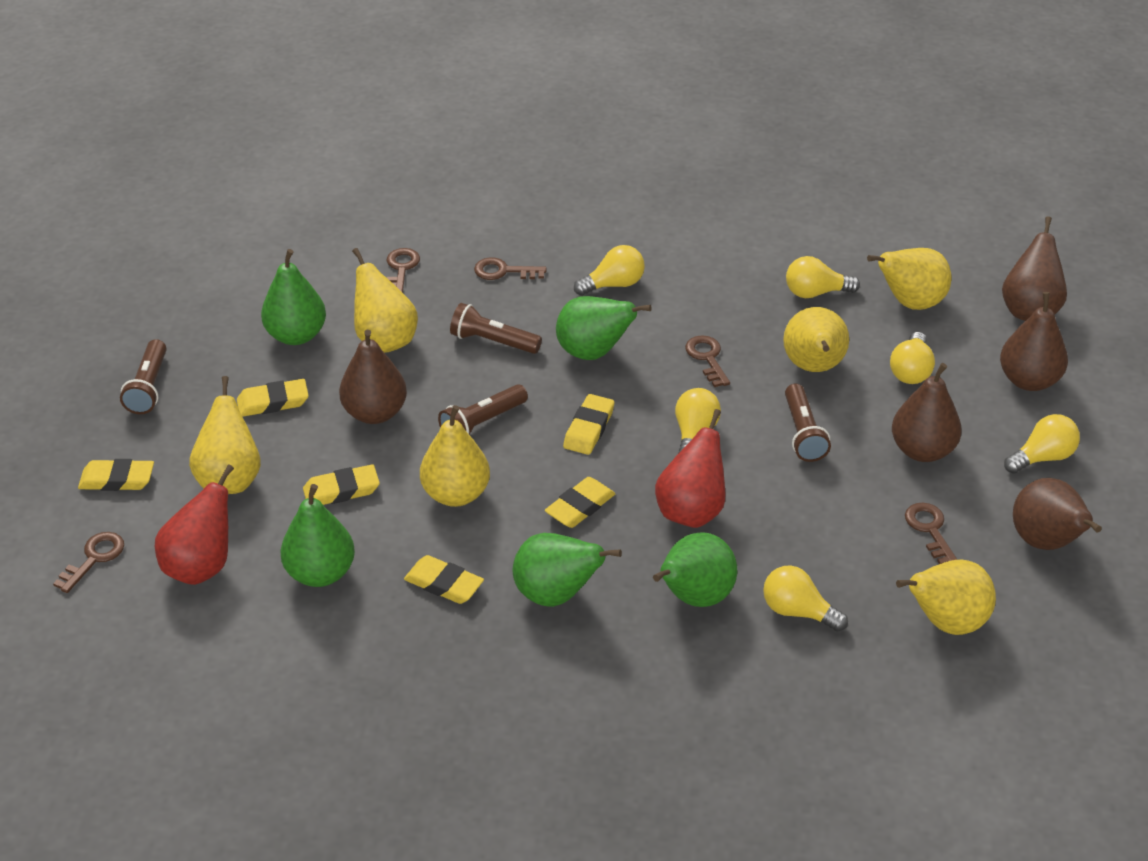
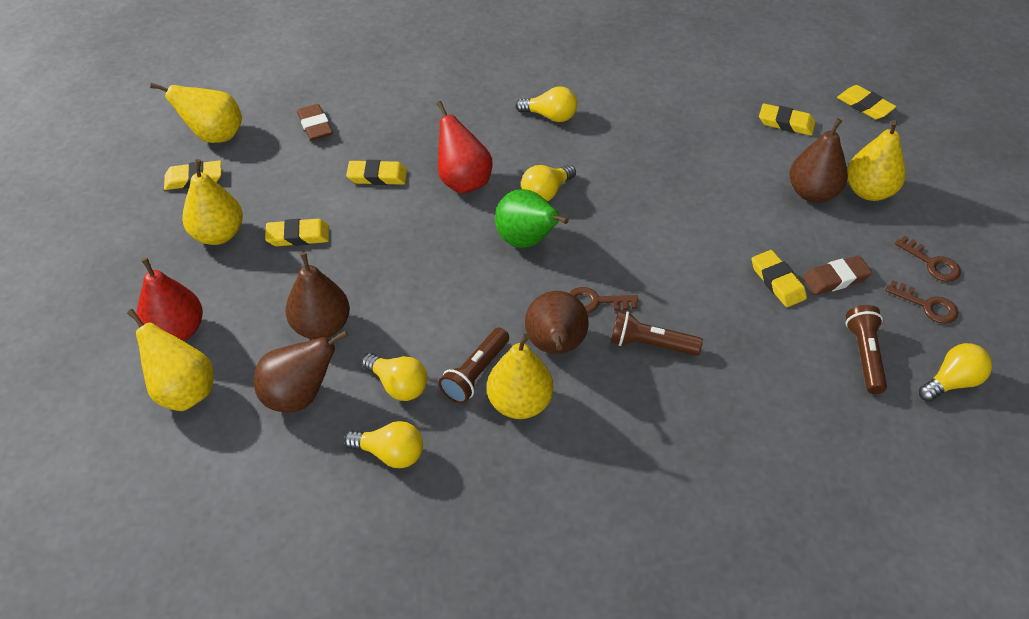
brown eraser: 0 -> 2
brown flashlight: 4 -> 3
brown key: 5 -> 3
brown pear: 5 -> 4
green pear: 5 -> 1
yellow light bulb: 6 -> 5
yellow pear: 6 -> 5

